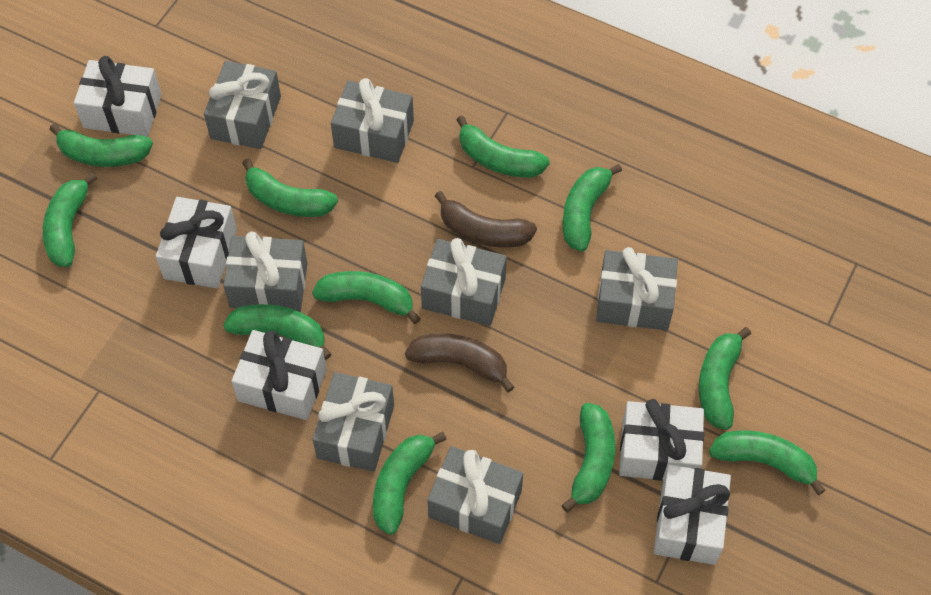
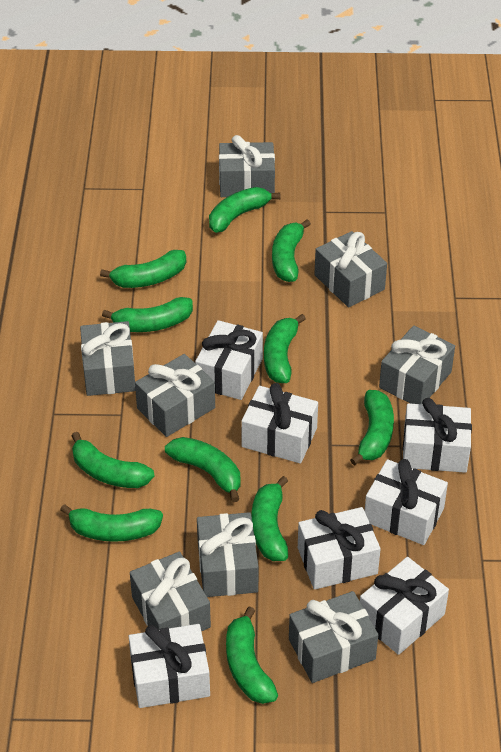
brown banana: 2 -> 0
grey gift: 7 -> 8
white gift: 5 -> 7

